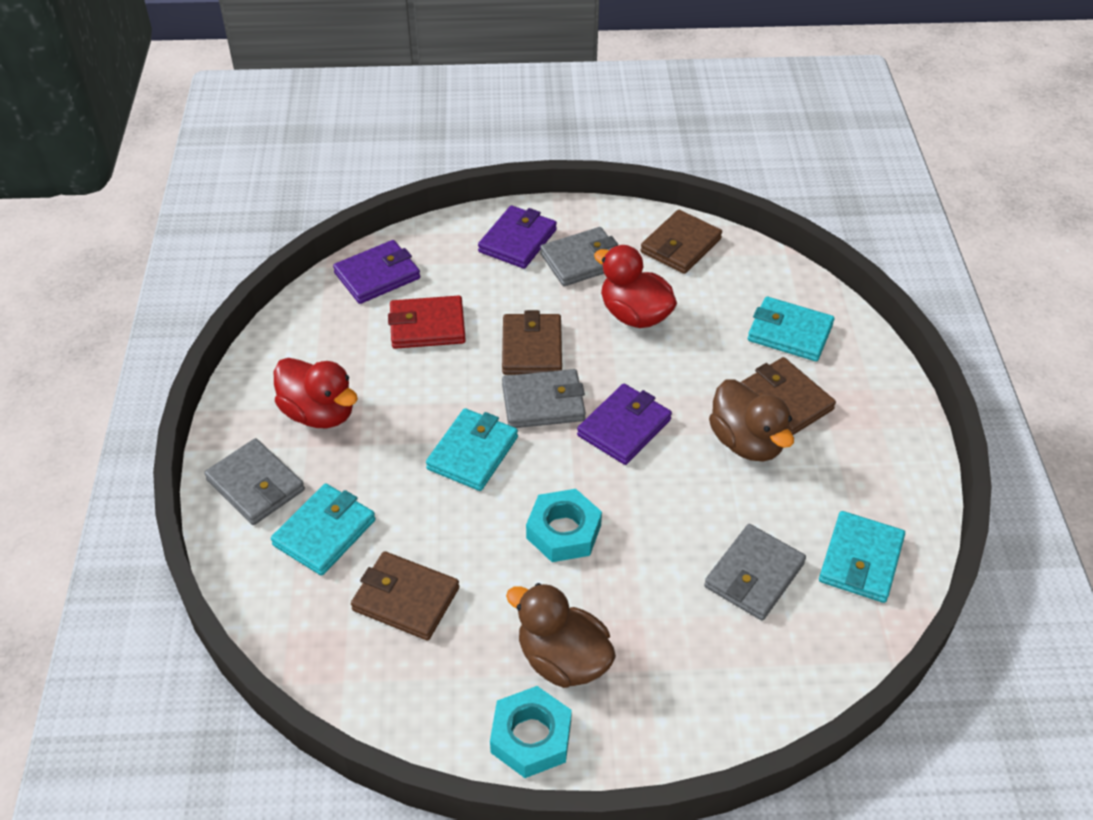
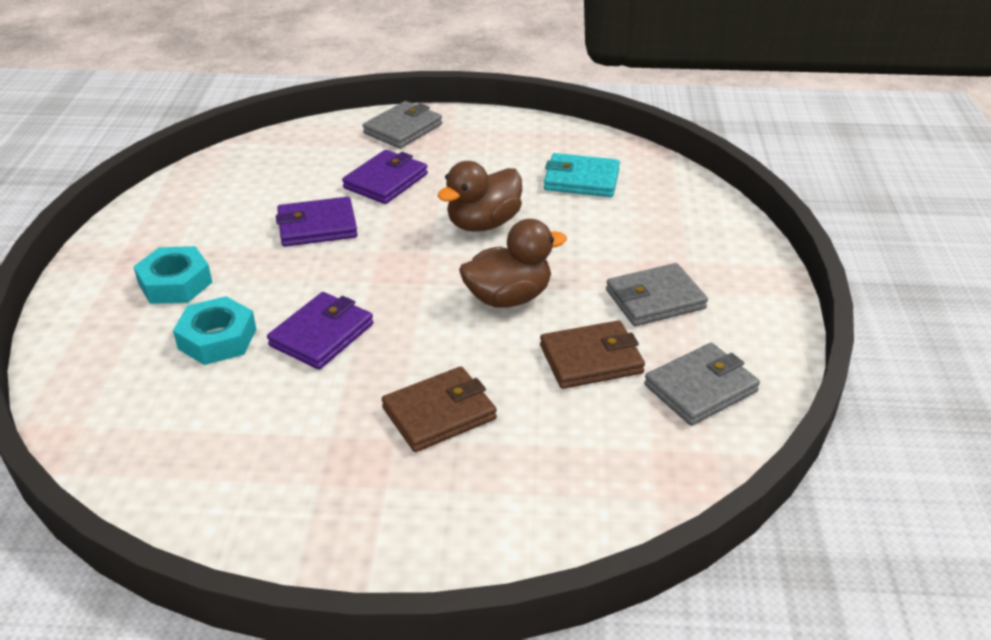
brown wallet: 4 -> 2
grey wallet: 4 -> 3
red duck: 2 -> 0
red wallet: 1 -> 0
turquoise wallet: 4 -> 1

